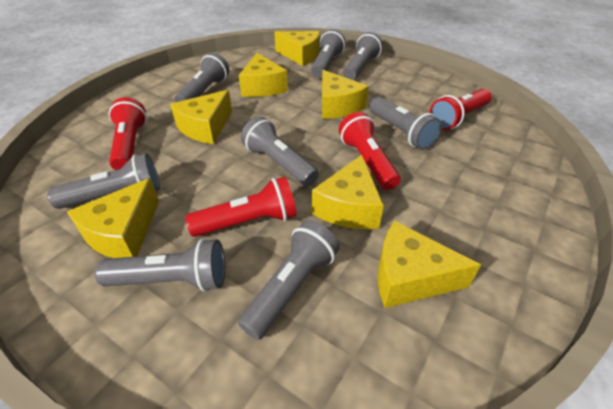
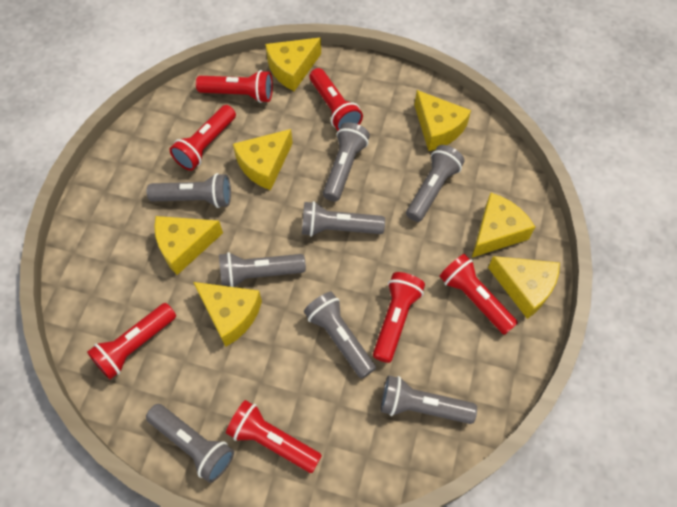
red flashlight: 4 -> 7

